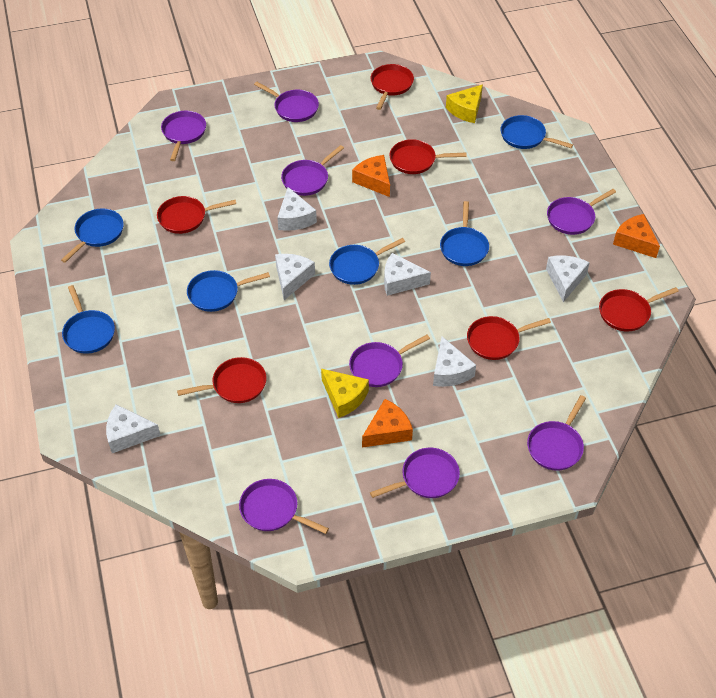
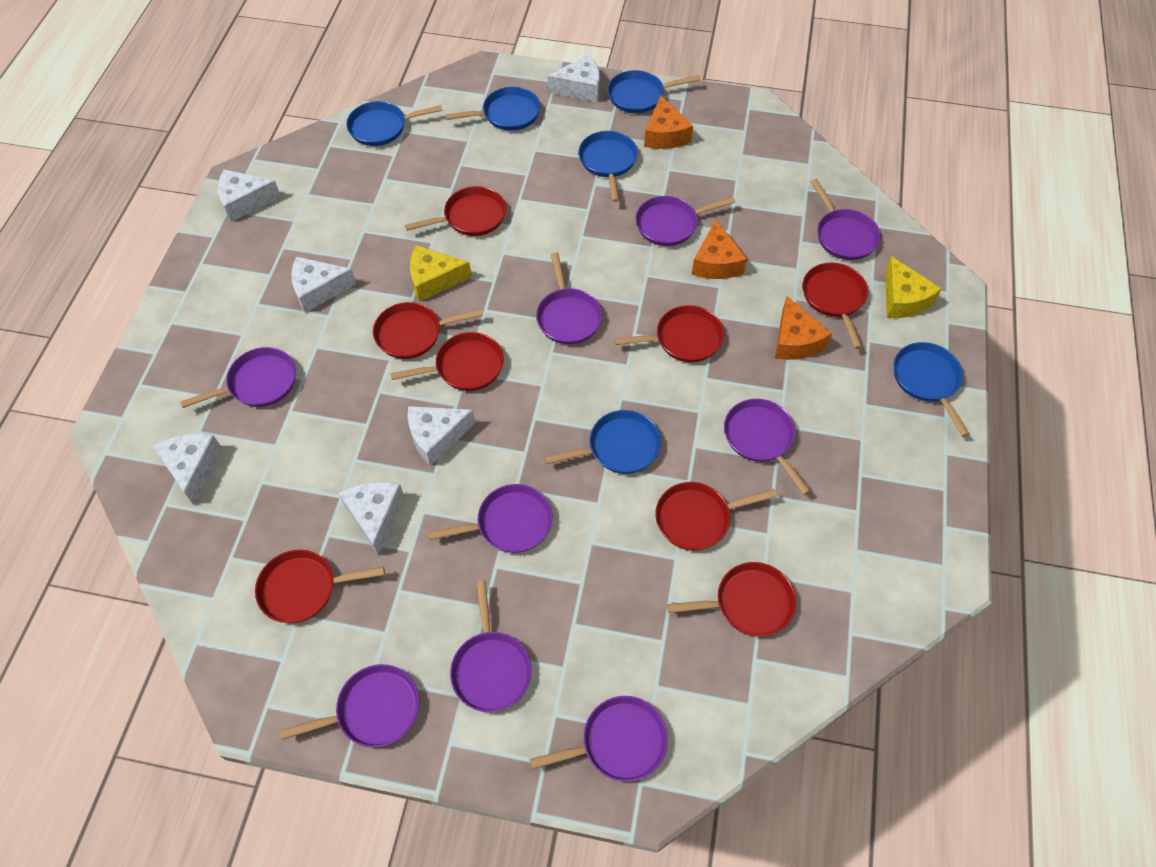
purple pan: 8 -> 9
red pan: 6 -> 8

